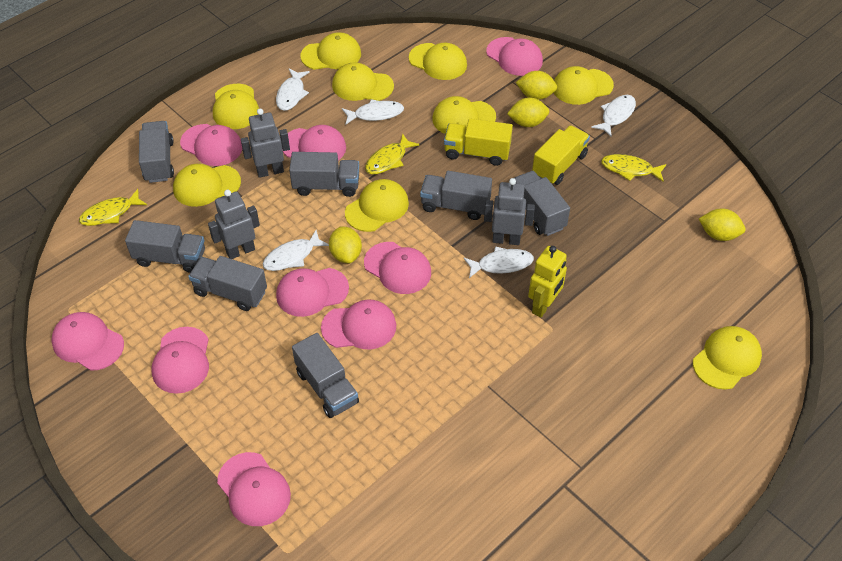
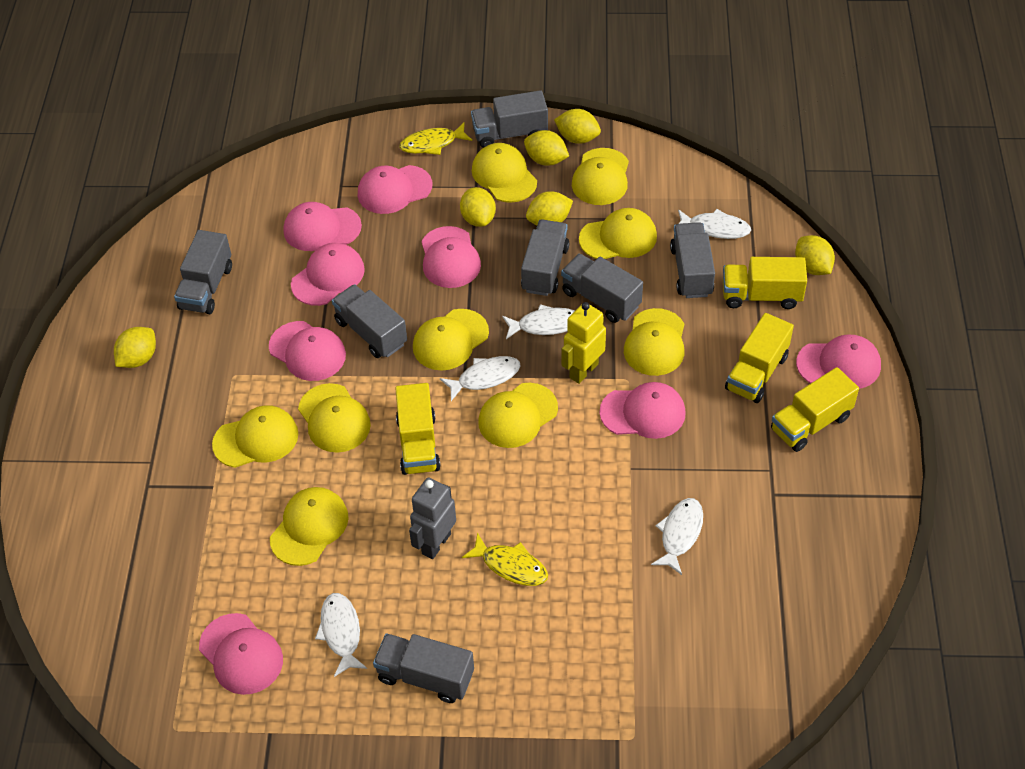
grey robot: 3 -> 1
pink cap: 9 -> 8
yellow fish: 3 -> 2
yellow lemon: 4 -> 6
yellow truck: 2 -> 4

